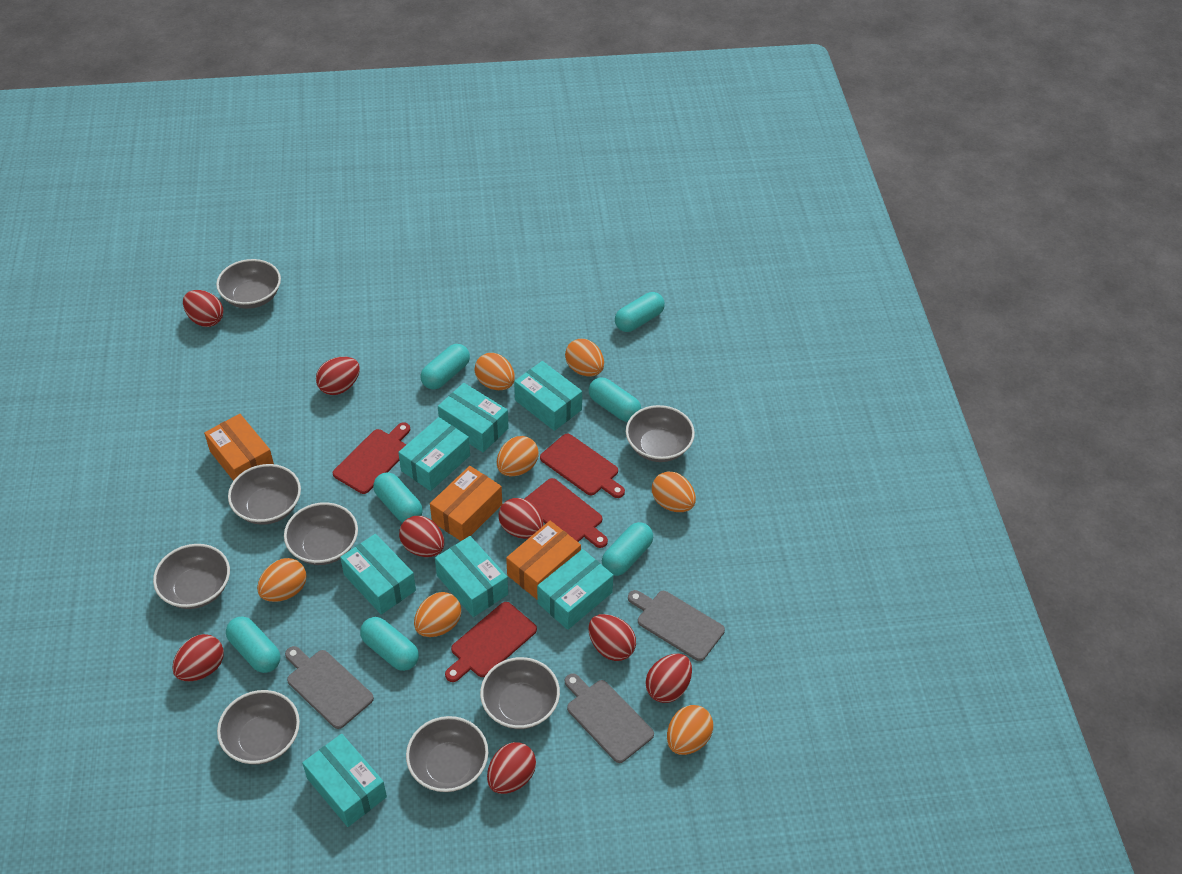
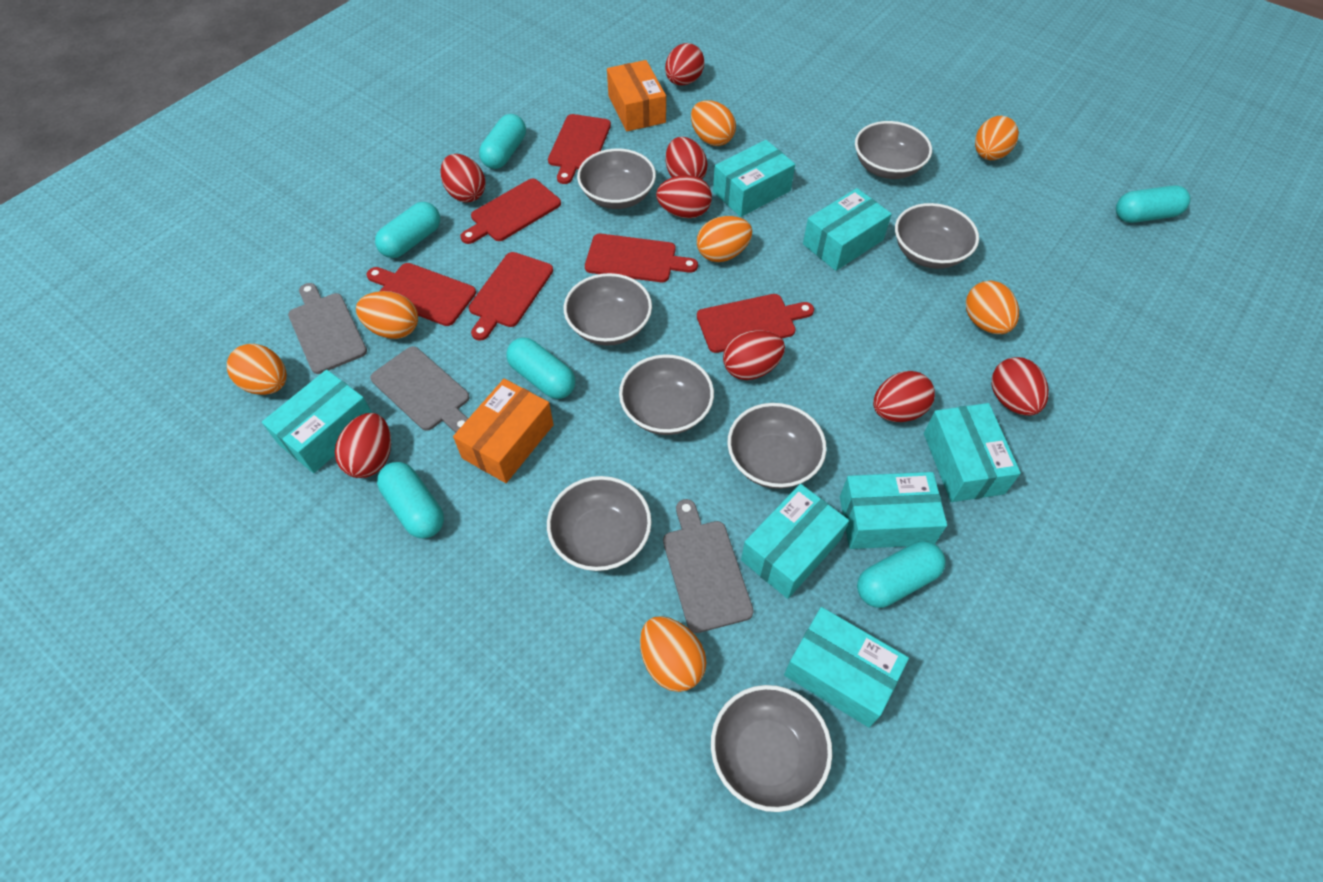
orange box: 3 -> 2
red cutting board: 4 -> 6
turquoise capsule: 7 -> 6

